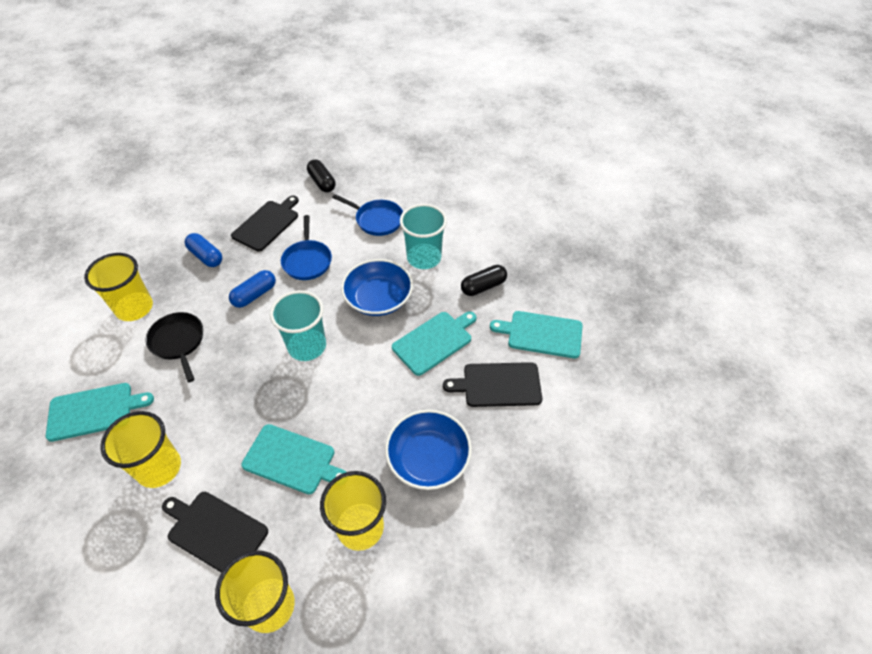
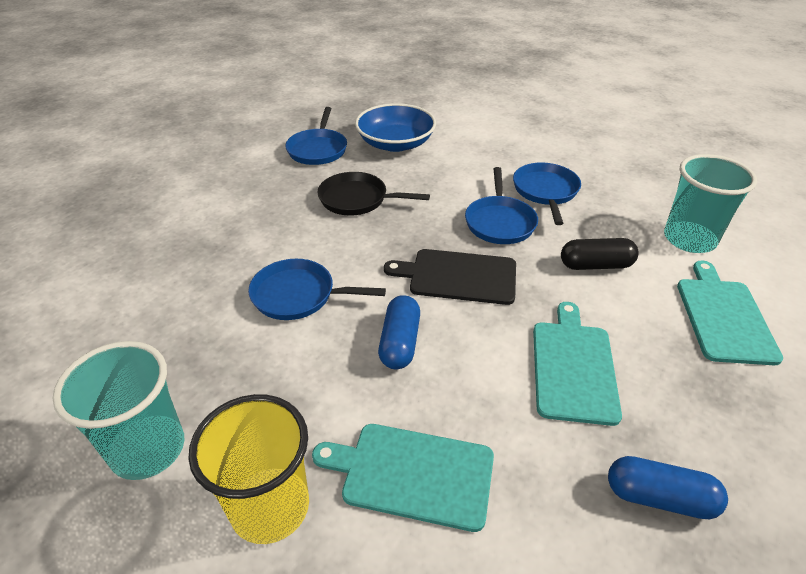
black capsule: 2 -> 1
black cutting board: 3 -> 1
blue bowl: 2 -> 1
blue pan: 2 -> 4
turquoise cutting board: 4 -> 3
yellow cup: 4 -> 1

